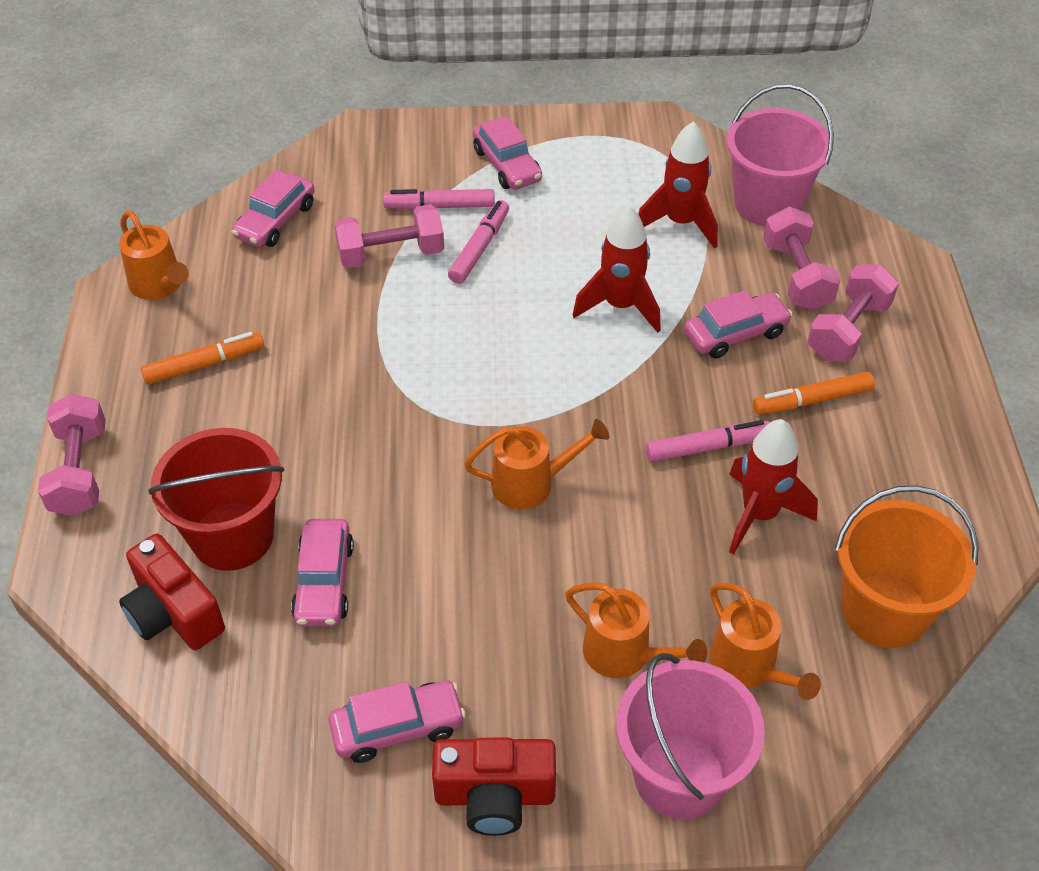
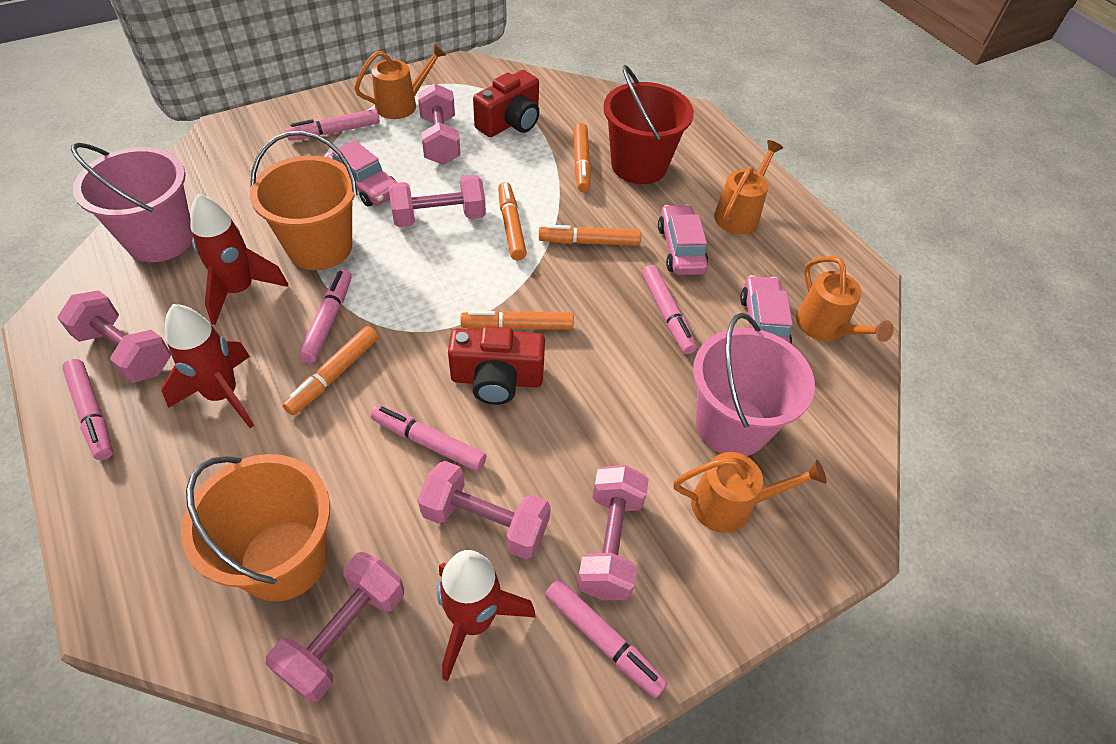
orange bucket: 1 -> 2
orange marker: 2 -> 5
pink car: 5 -> 3
pink dumbbell: 4 -> 6
pink marker: 3 -> 6

